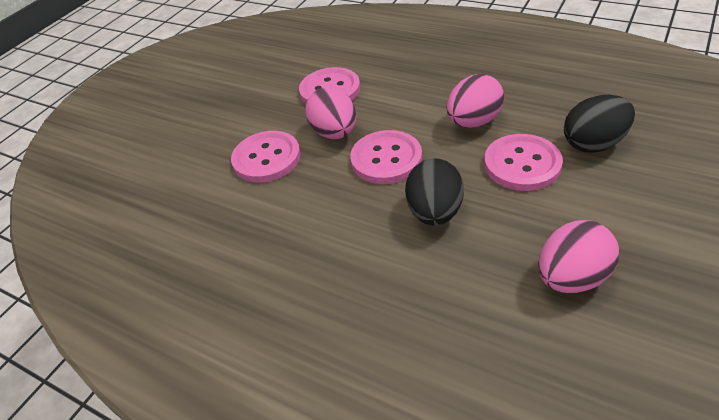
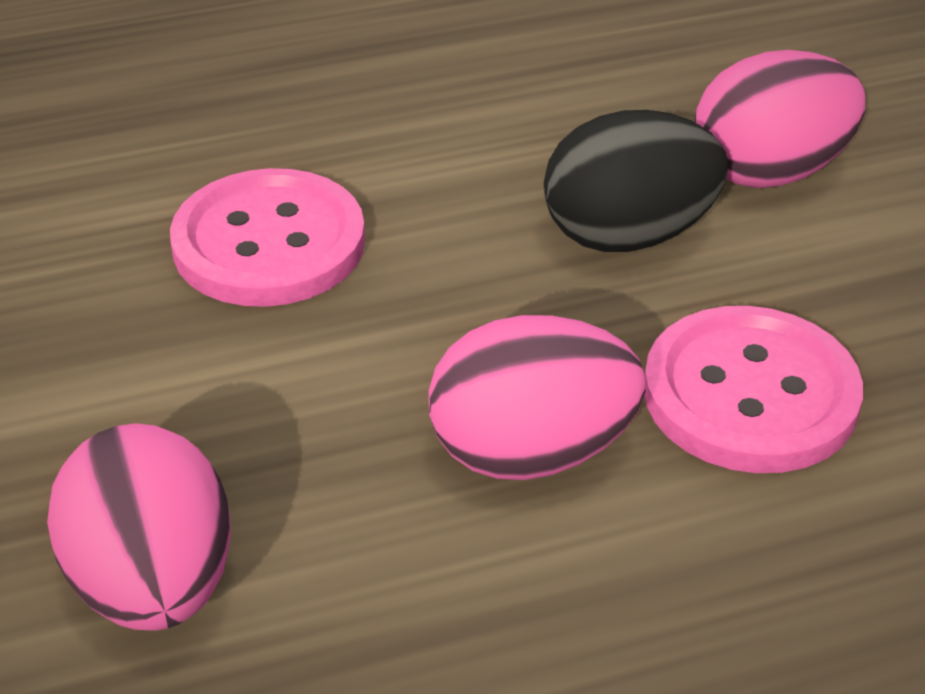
black egg: 2 -> 1
pink button: 4 -> 2

